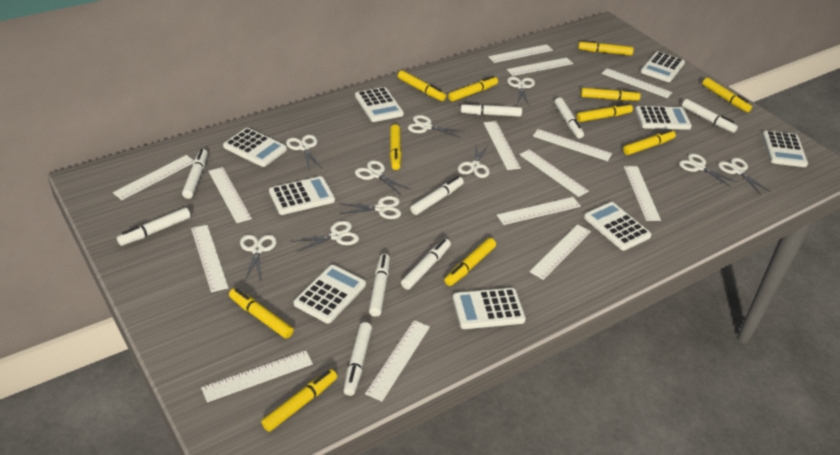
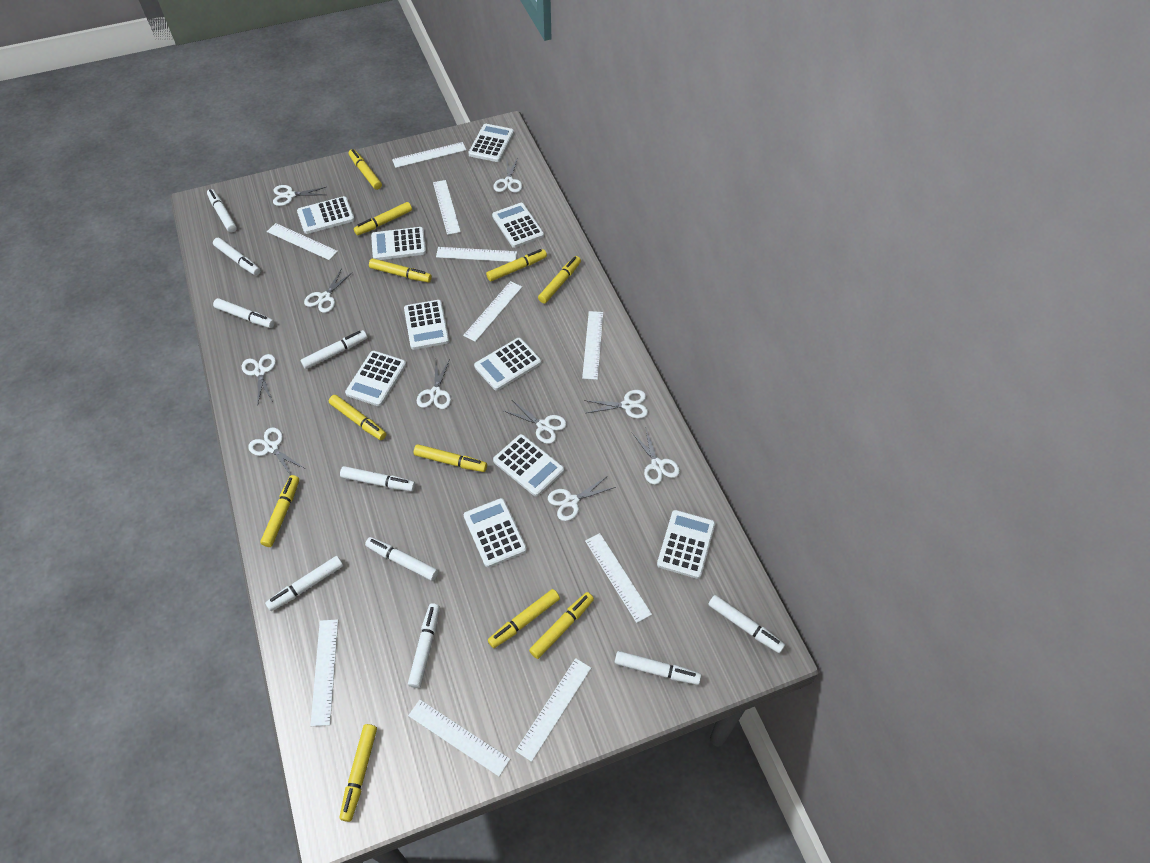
white calculator: 9 -> 10
white marker: 9 -> 10
white ruler: 14 -> 10

